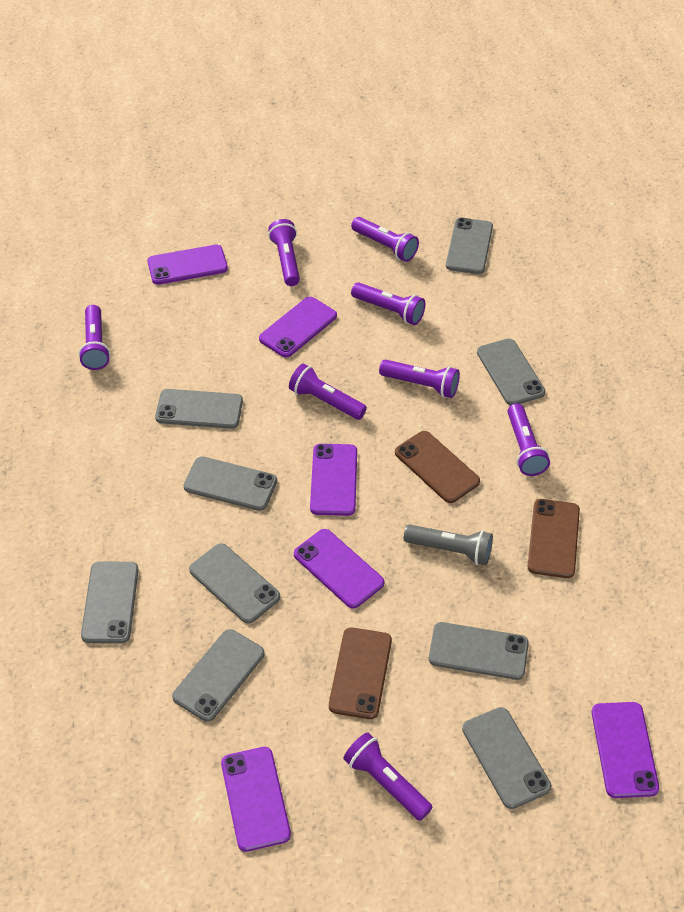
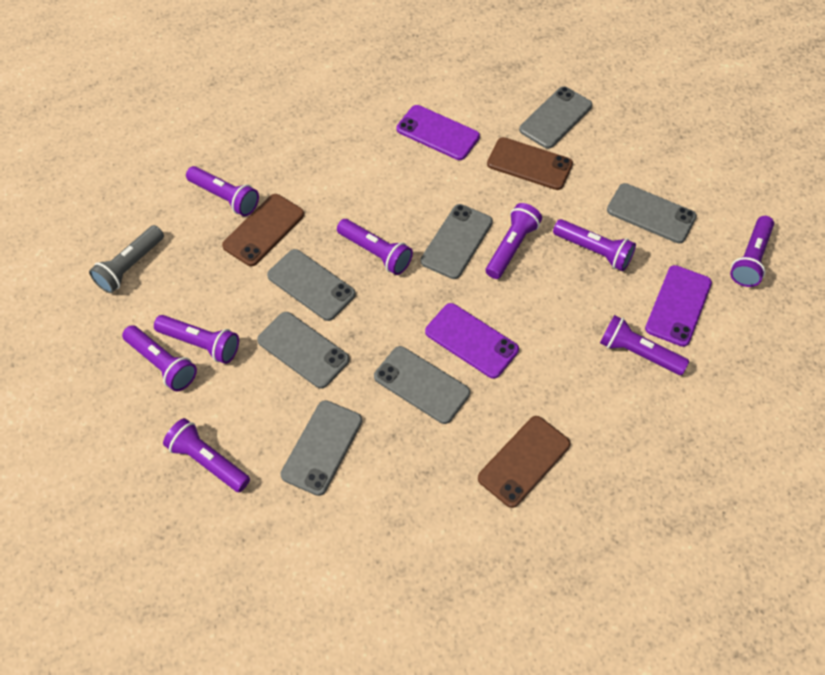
grey phone: 9 -> 7
purple flashlight: 8 -> 9
purple phone: 6 -> 3

